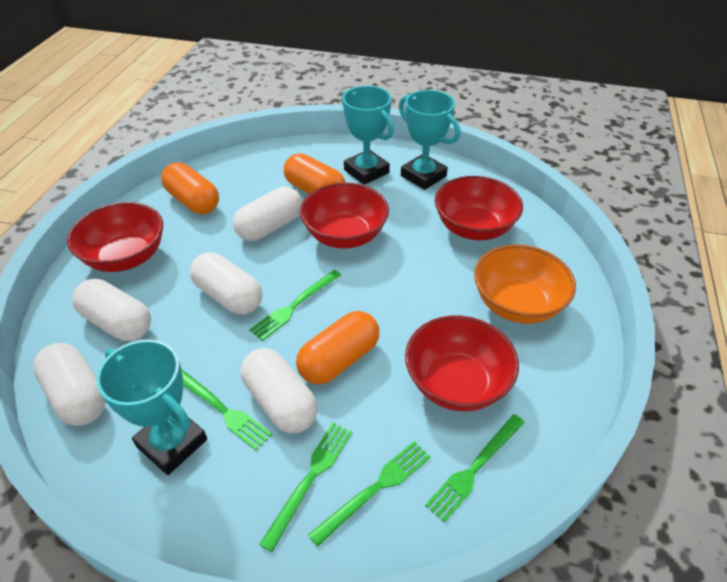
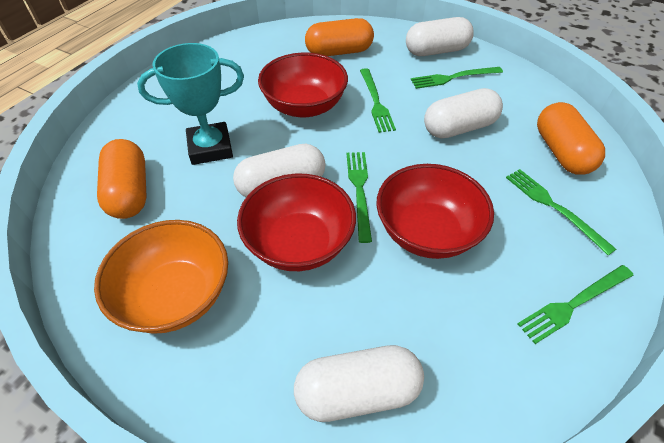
red bowl: 4 -> 3
turquoise trophy: 3 -> 1
white capsule: 5 -> 4

